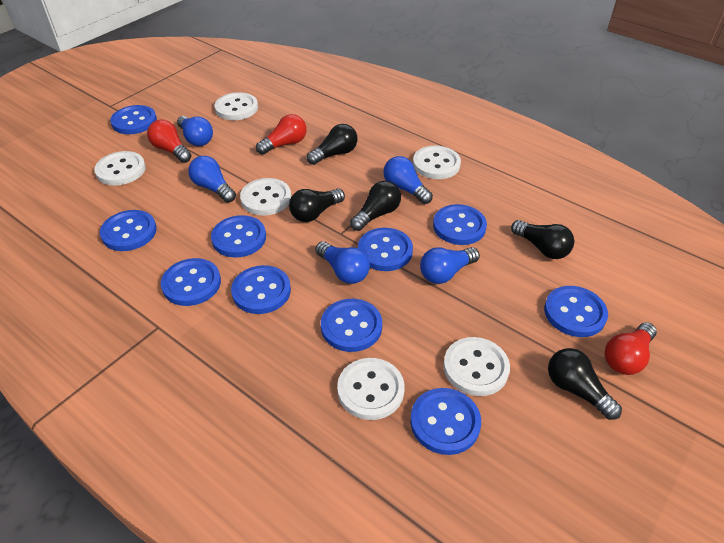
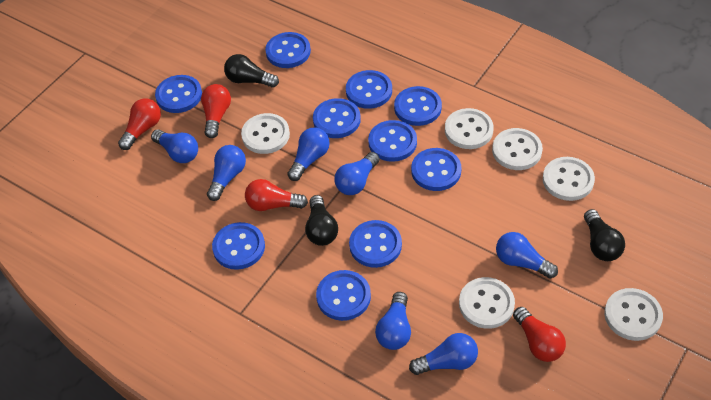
black light bulb: 5 -> 3
blue light bulb: 5 -> 7
red light bulb: 3 -> 4

